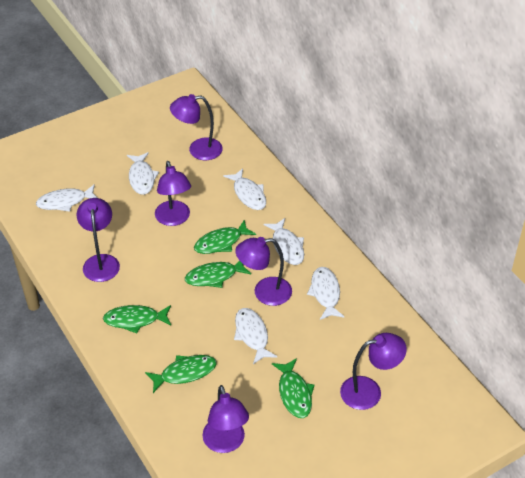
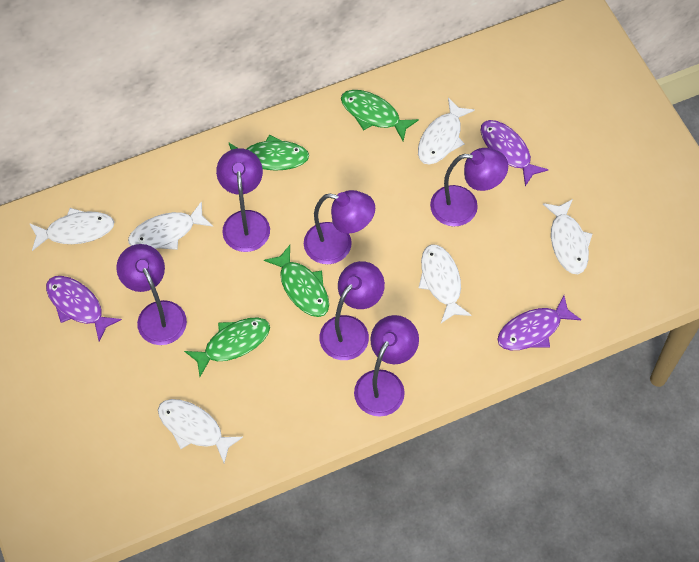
green fish: 5 -> 4
purple fish: 0 -> 3

